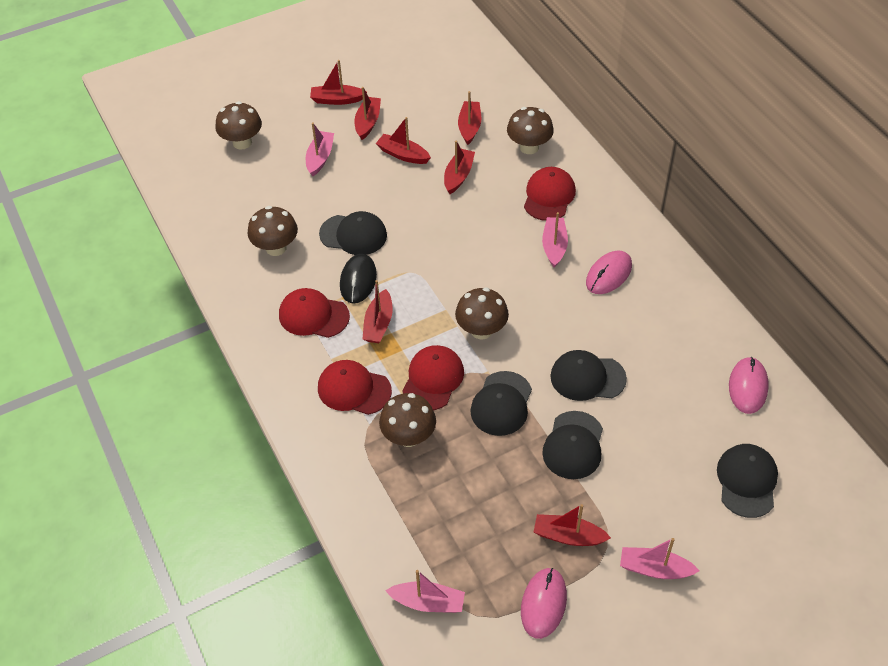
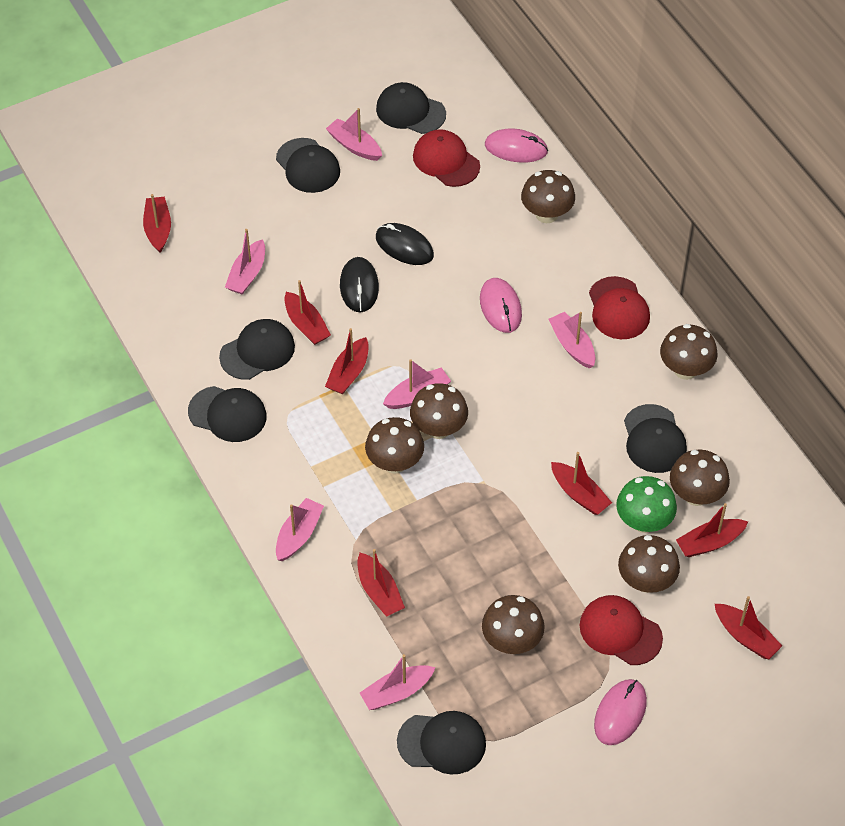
black cap: 5 -> 6
black mouse: 1 -> 2
brown mushroom: 5 -> 7
green mushroom: 0 -> 1
pink boat: 4 -> 6
red cap: 4 -> 3

